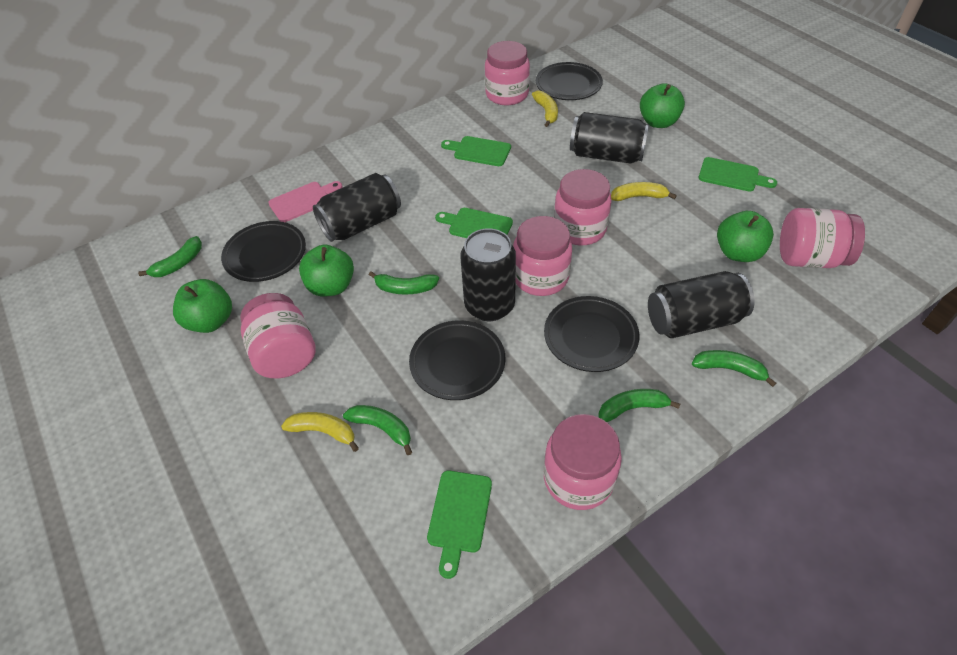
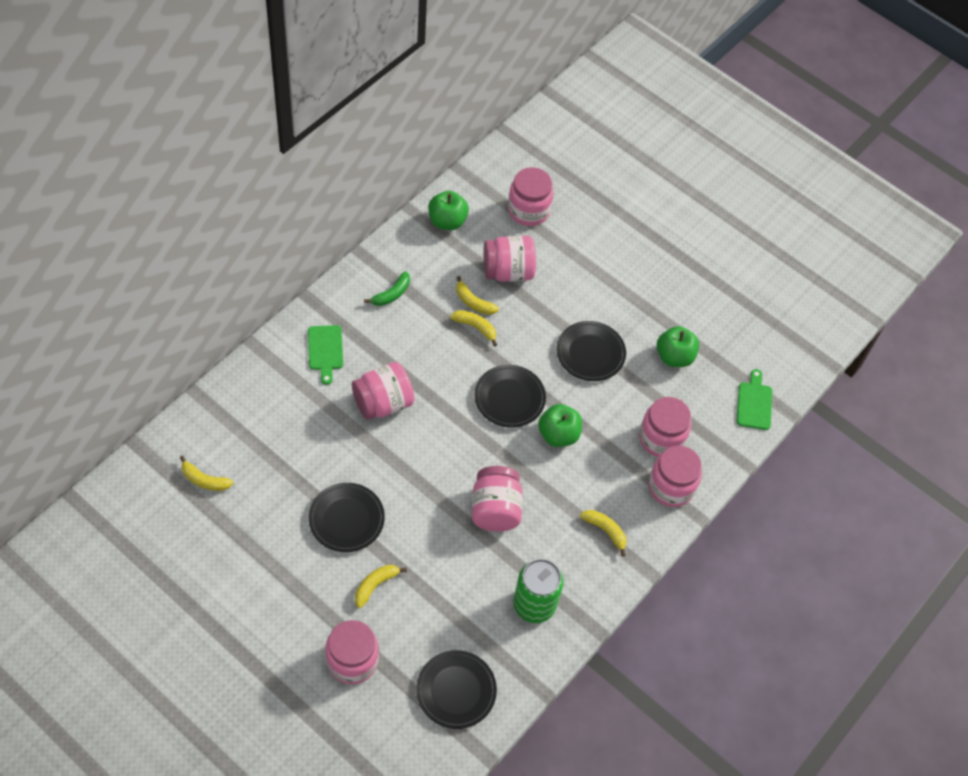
black can: 4 -> 0
green apple: 4 -> 3
green banana: 5 -> 1
green can: 0 -> 1
green cutting board: 4 -> 2
pink cutting board: 1 -> 0
pink jar: 6 -> 7
yellow banana: 3 -> 5

